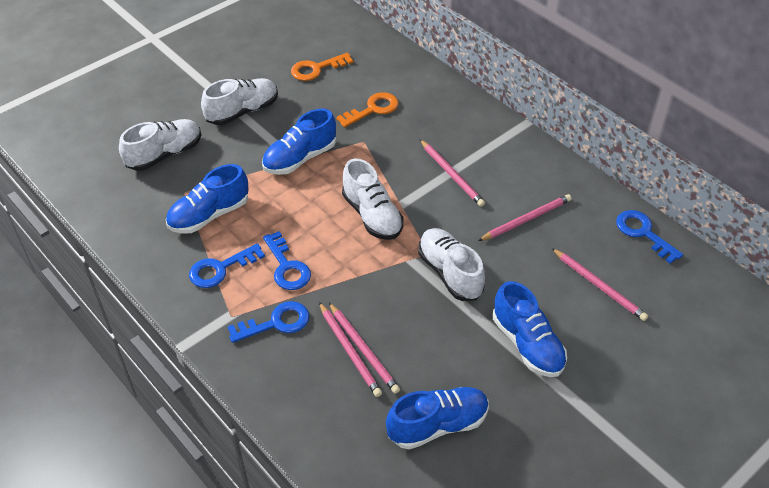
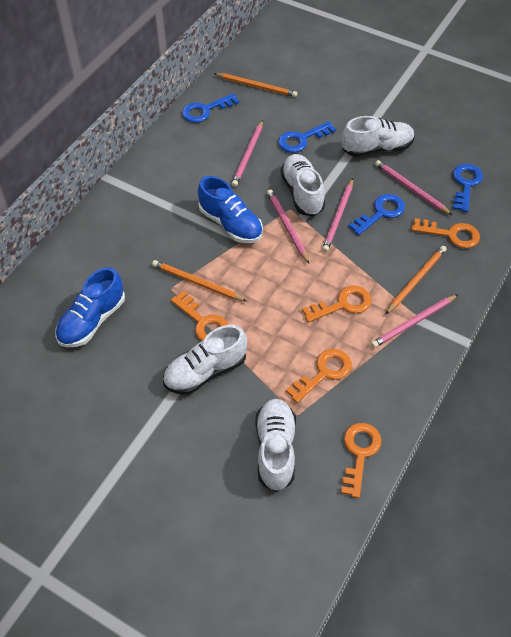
blue shoe: 4 -> 2
orange key: 2 -> 5
orange pencil: 0 -> 3

